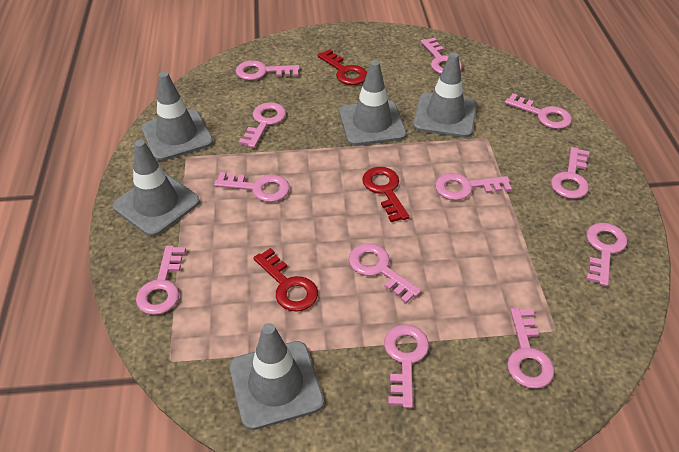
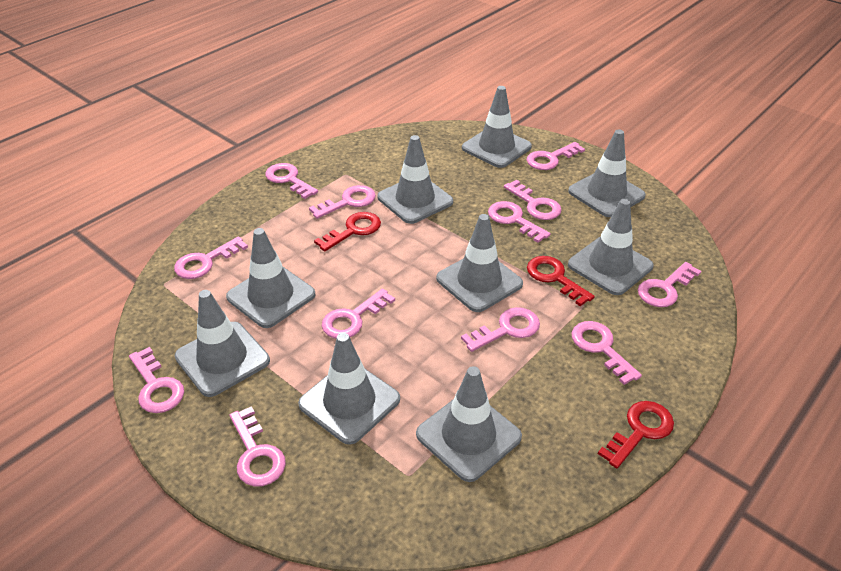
grey traffic cone: 5 -> 9

